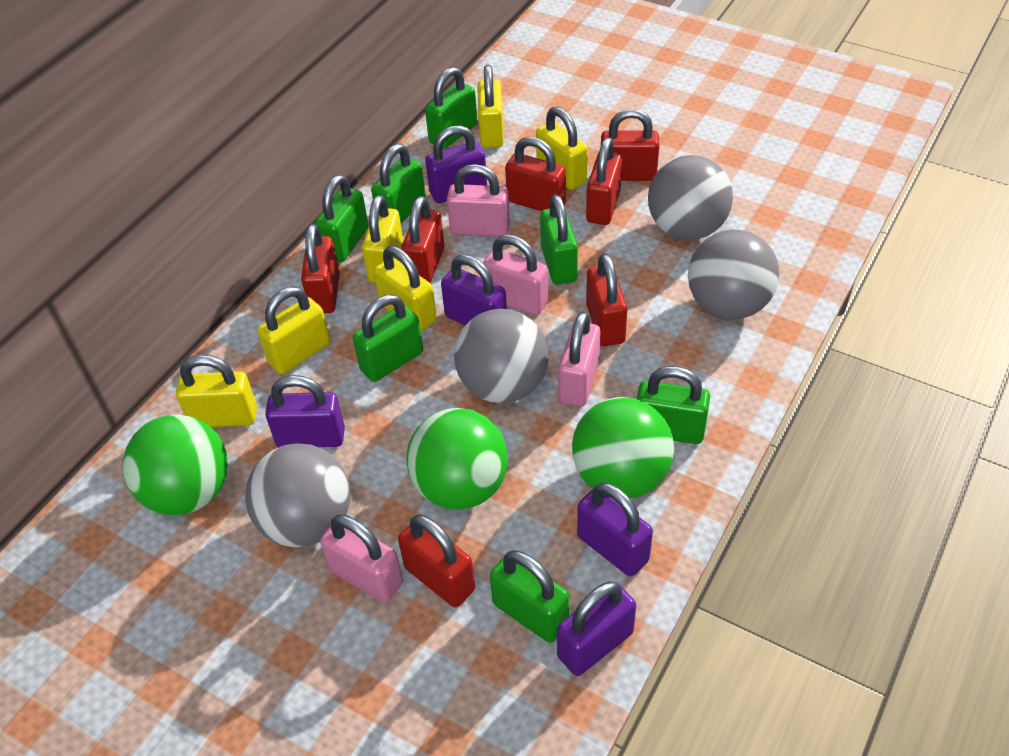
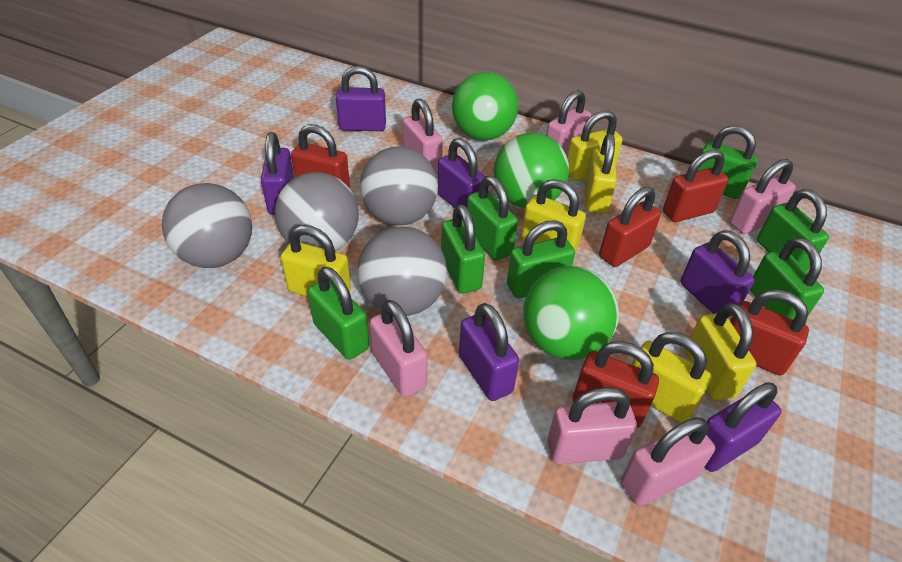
pink padlock: 4 -> 6
purple padlock: 5 -> 6
red padlock: 7 -> 5

